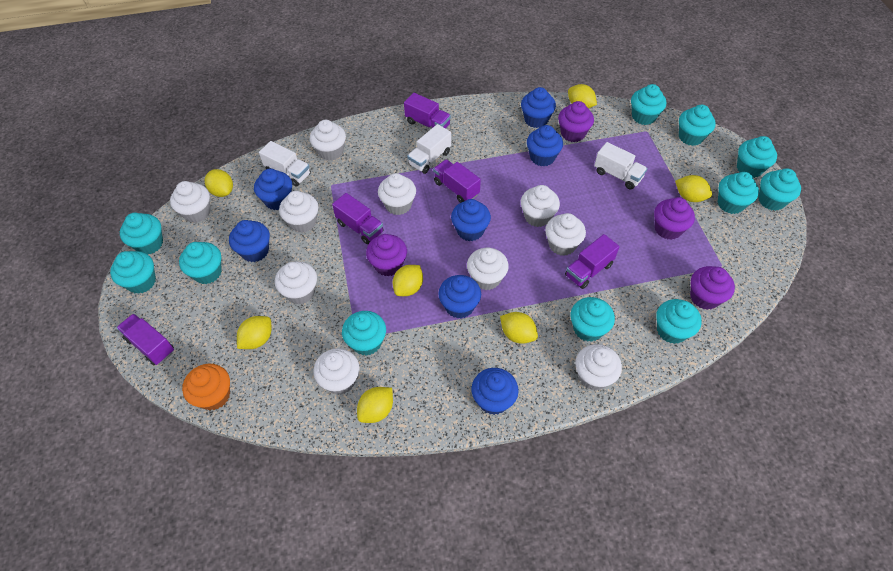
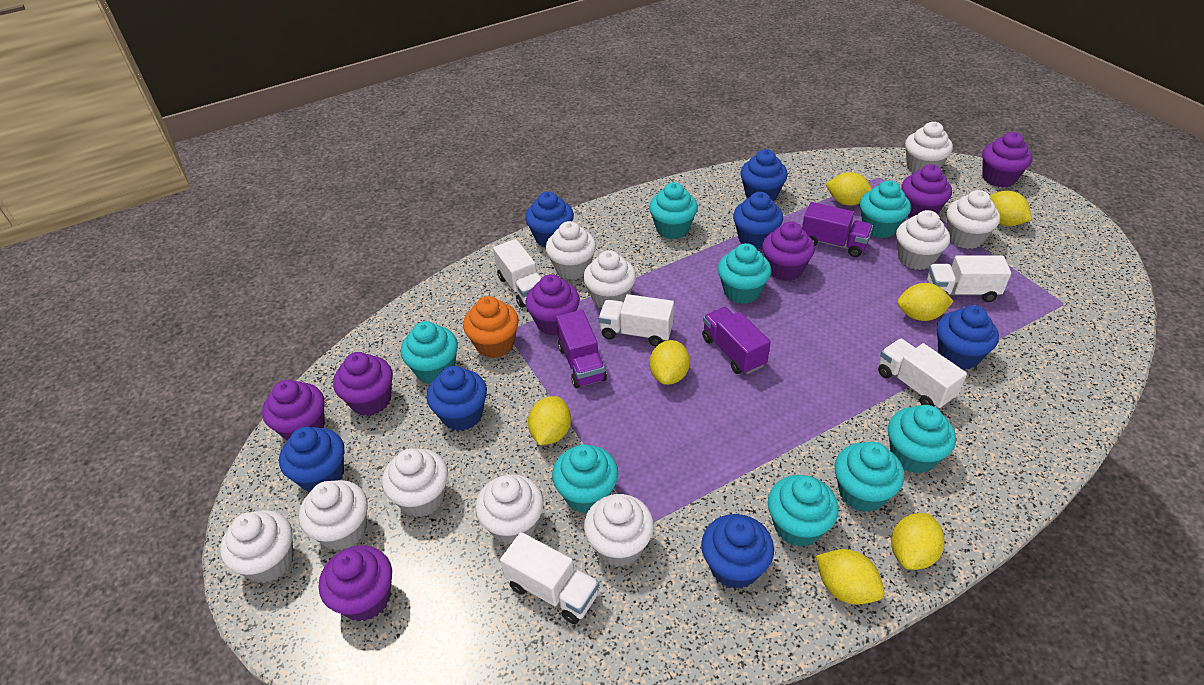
purple cupcake: 4 -> 7
purple truck: 5 -> 3
turquoise cupcake: 11 -> 8
white truck: 3 -> 5

